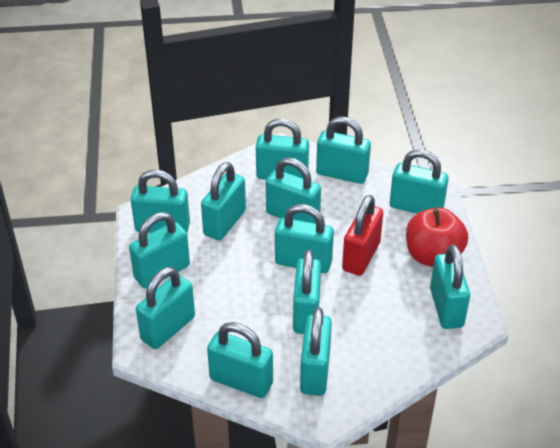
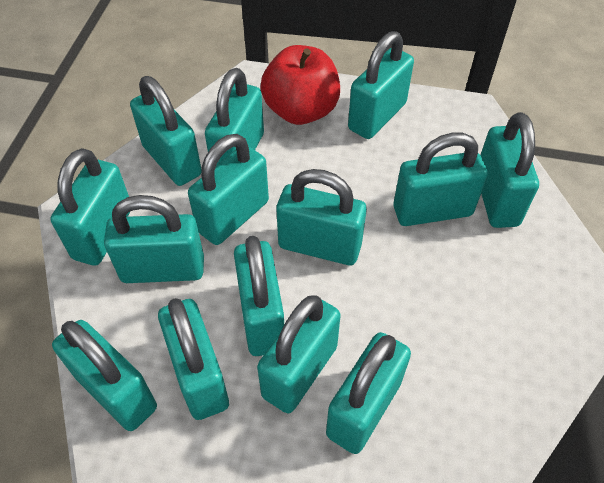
red padlock: 1 -> 0
turquoise padlock: 13 -> 14

